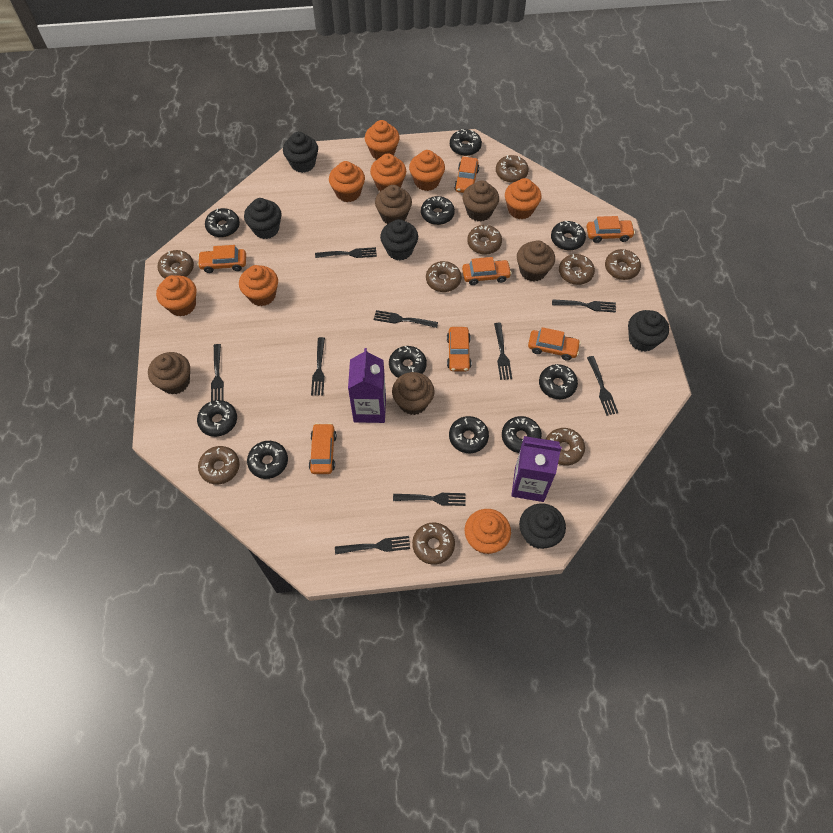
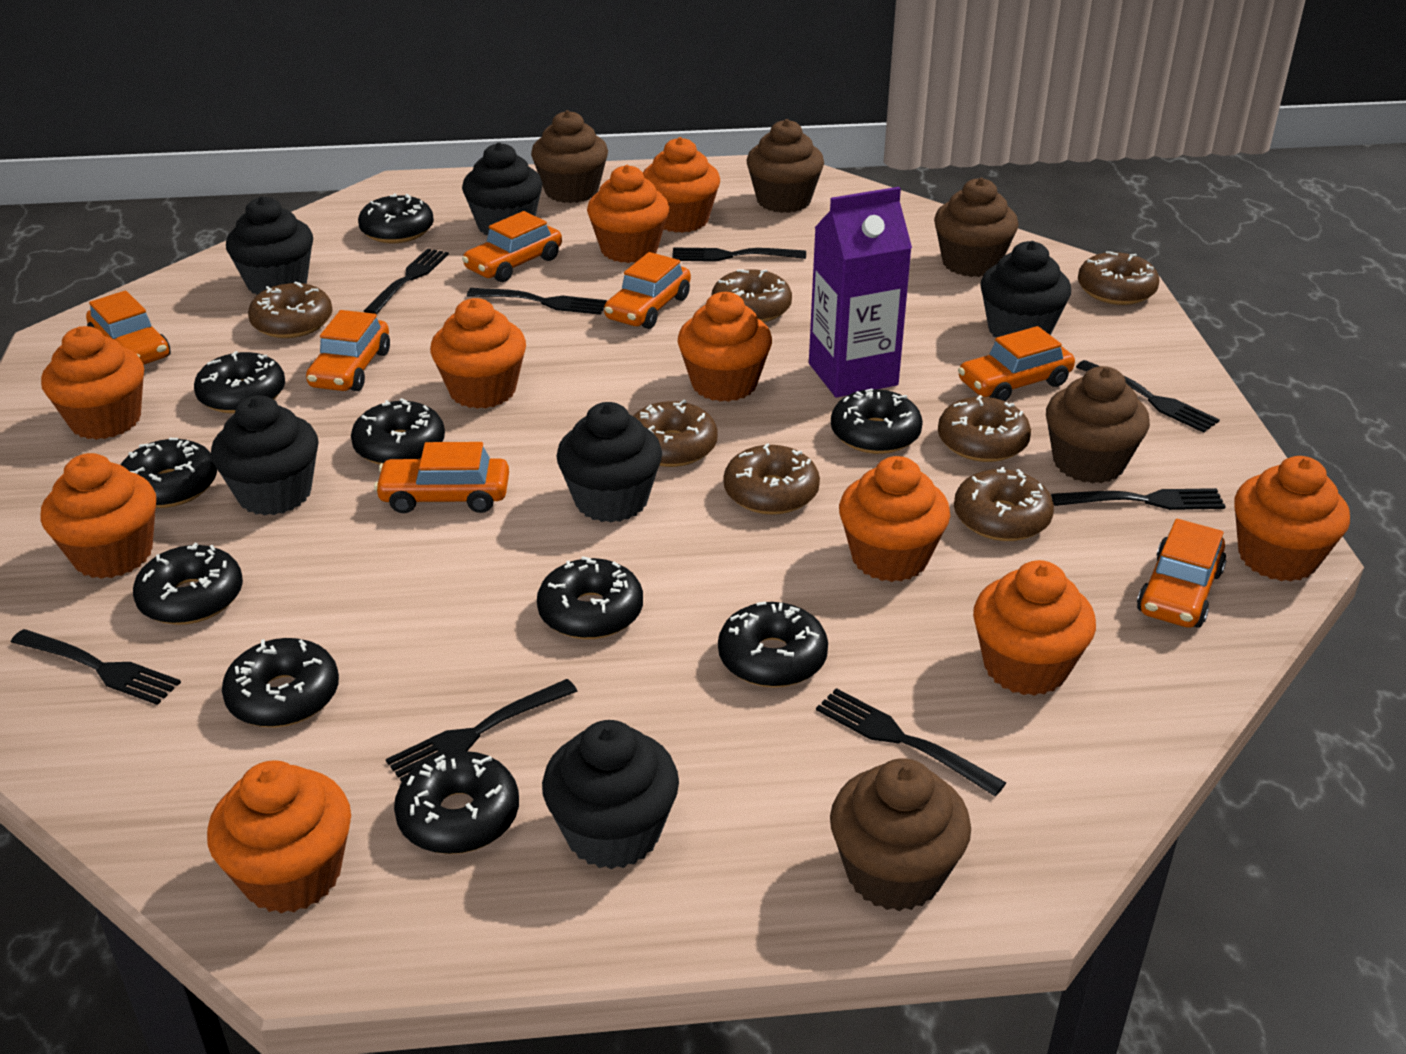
black cupcake: 5 -> 6
black fork: 9 -> 8
brown donut: 9 -> 7
orange cupcake: 8 -> 10
purple carton: 2 -> 1

